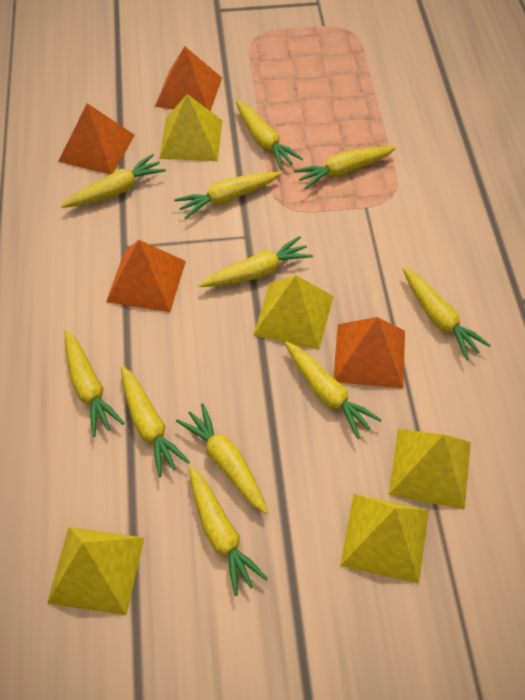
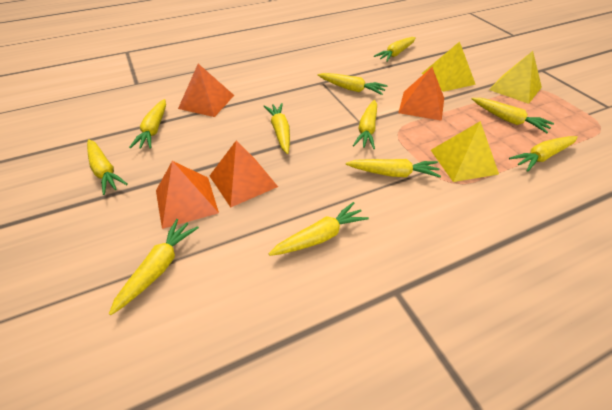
yellow pyramid: 5 -> 3

